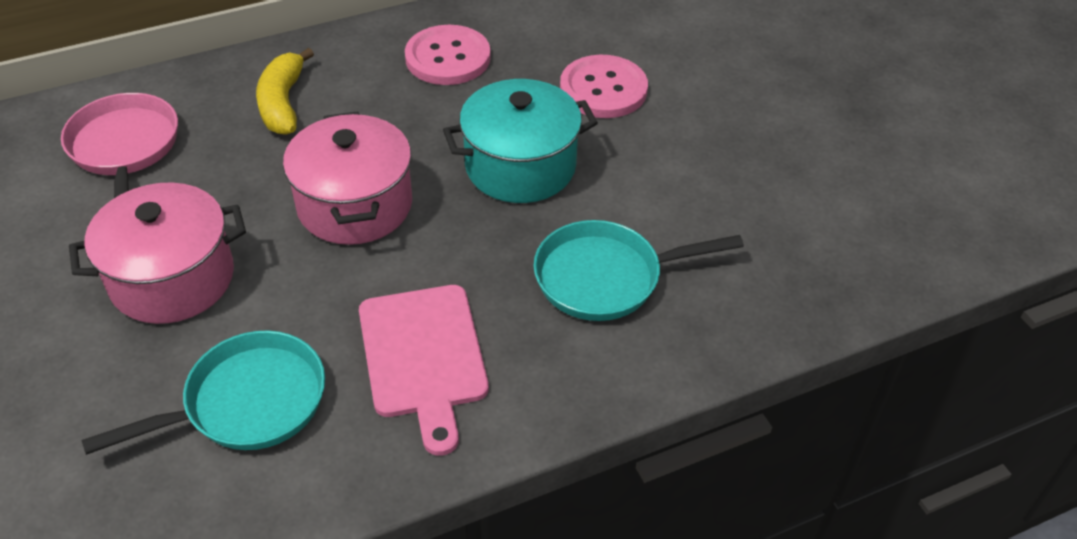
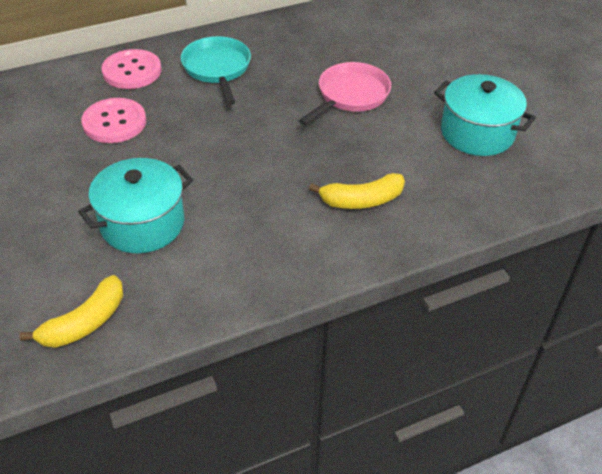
pink cutting board: 1 -> 0
pink pot: 2 -> 0
turquoise pan: 2 -> 1
turquoise pot: 1 -> 2
yellow banana: 1 -> 2

